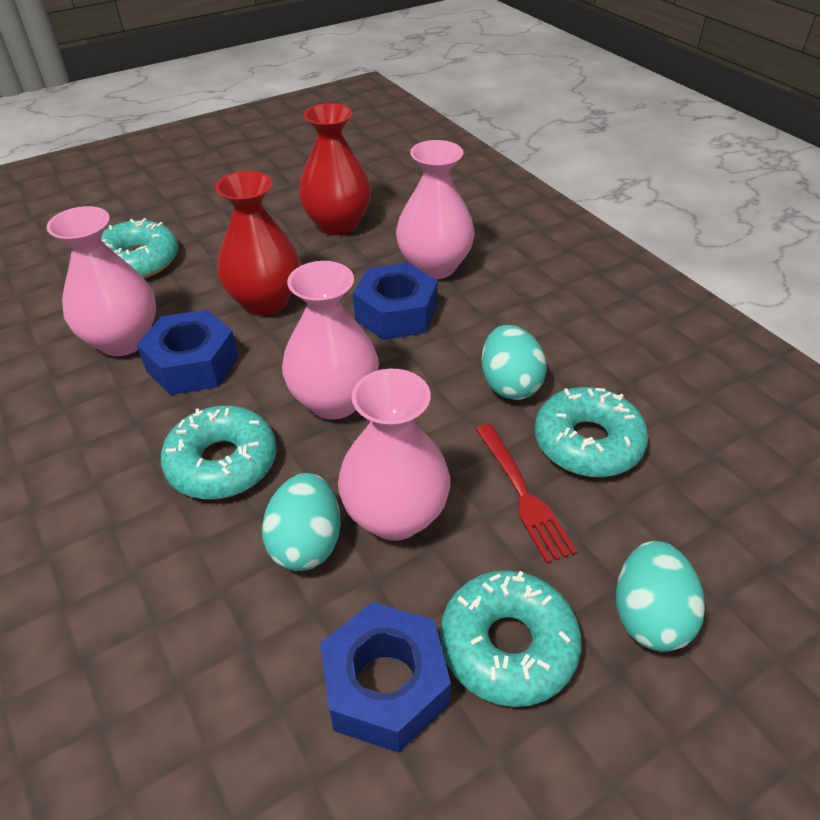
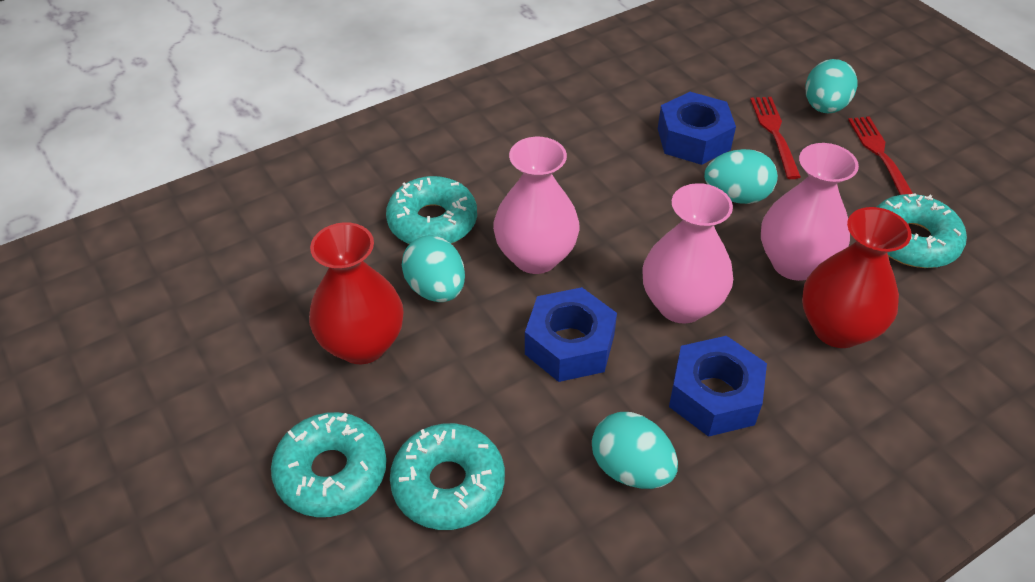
pink vase: 4 -> 3
red fork: 1 -> 2
turquoise egg: 3 -> 4

